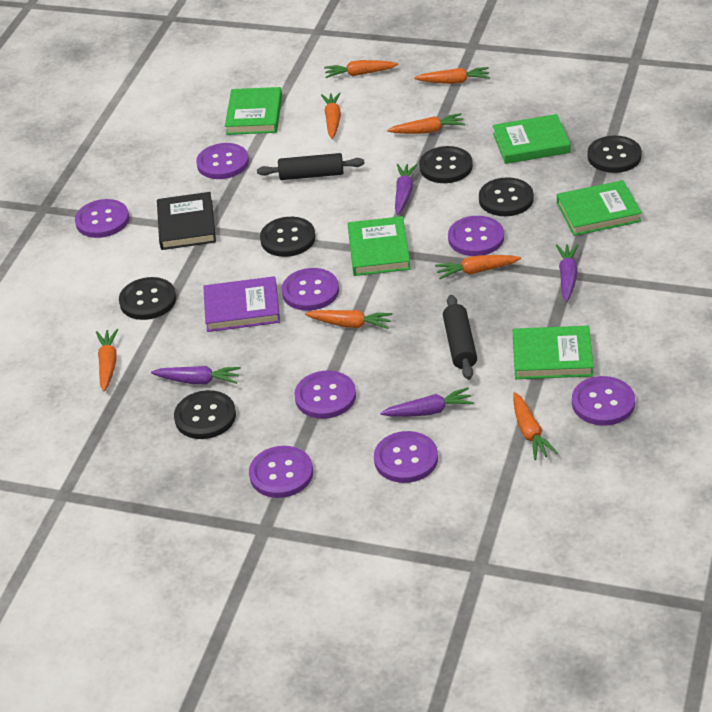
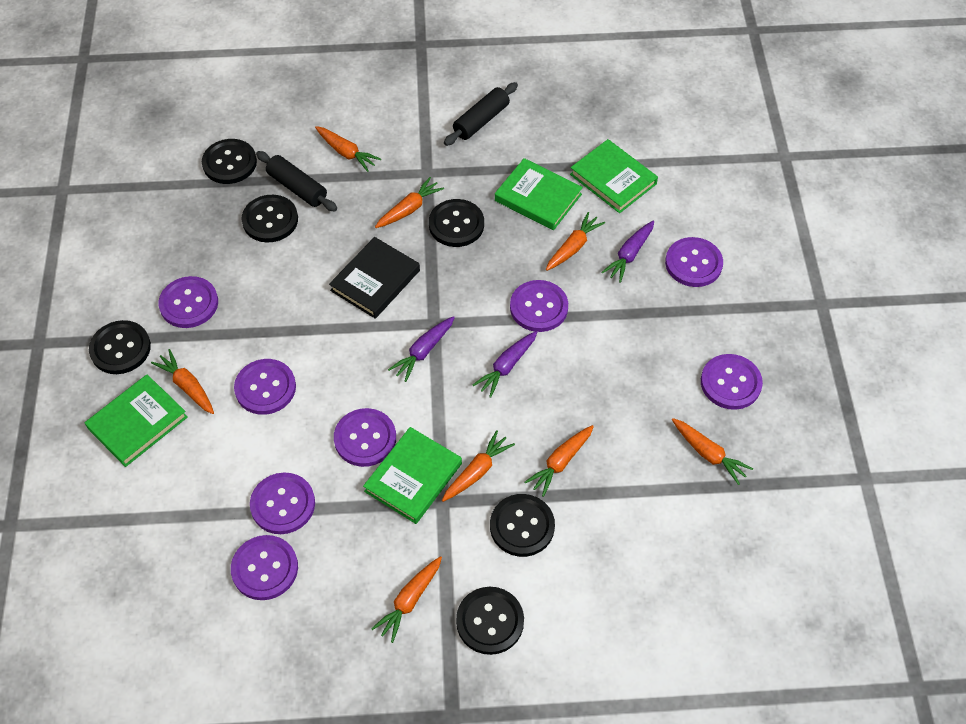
green book: 5 -> 4
purple book: 1 -> 0
purple carrot: 4 -> 3

